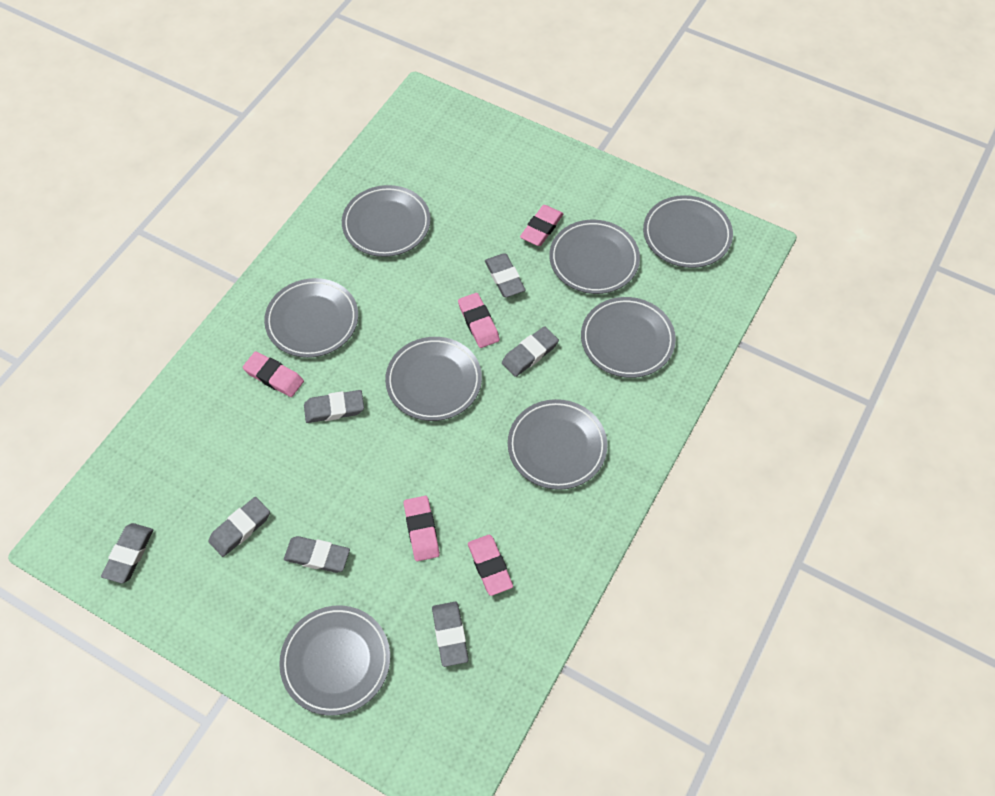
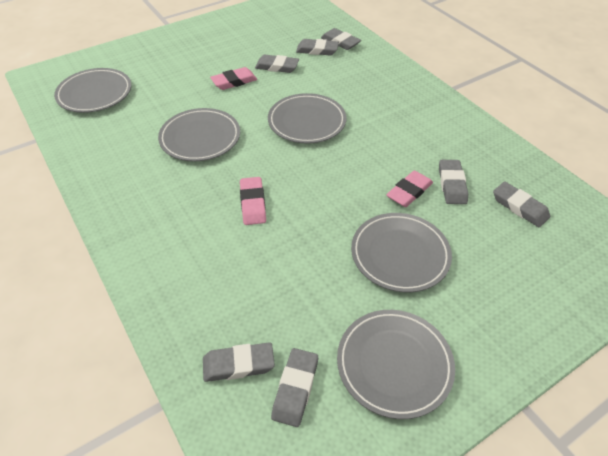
grey plate: 8 -> 5
pink eraser: 5 -> 3

